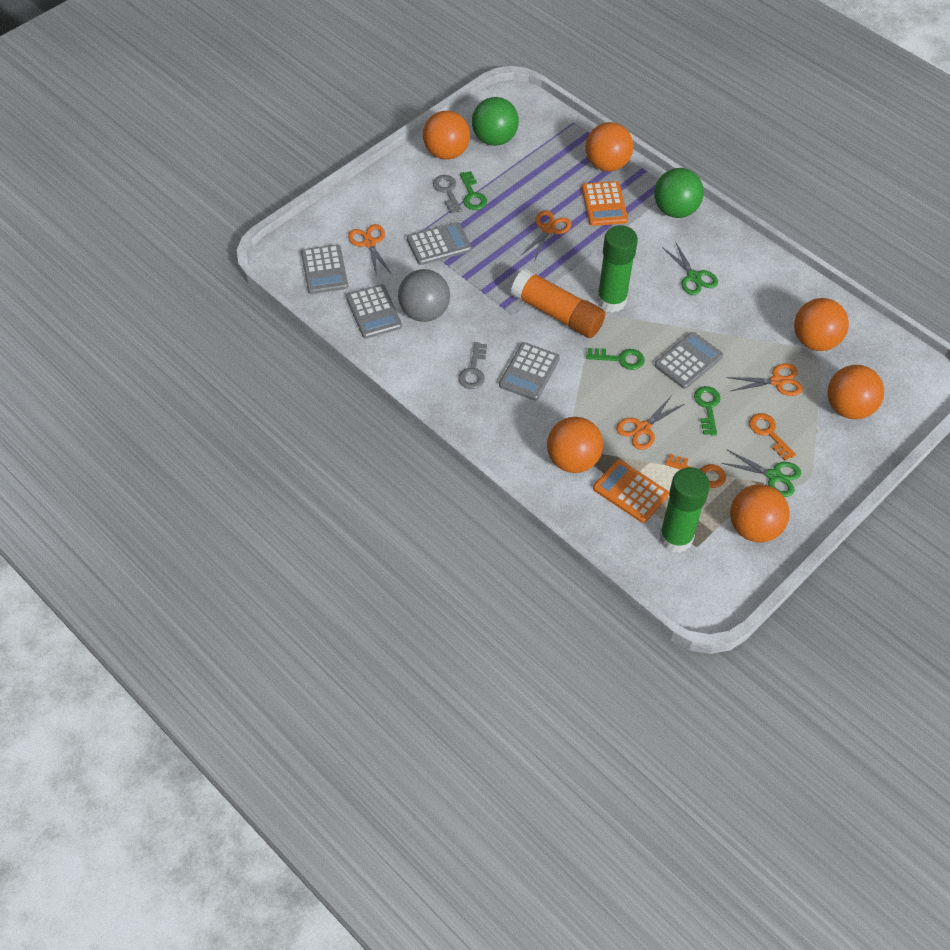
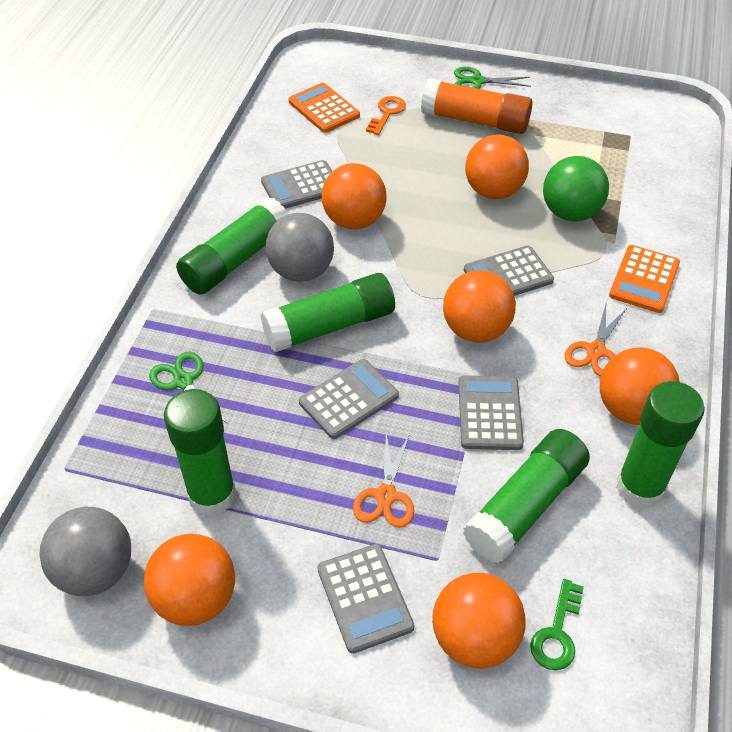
green ball: 2 -> 1
green glue stick: 2 -> 5
green key: 3 -> 1
grey ball: 1 -> 2
grey key: 2 -> 0
orange key: 2 -> 1
orange scissors: 4 -> 2

